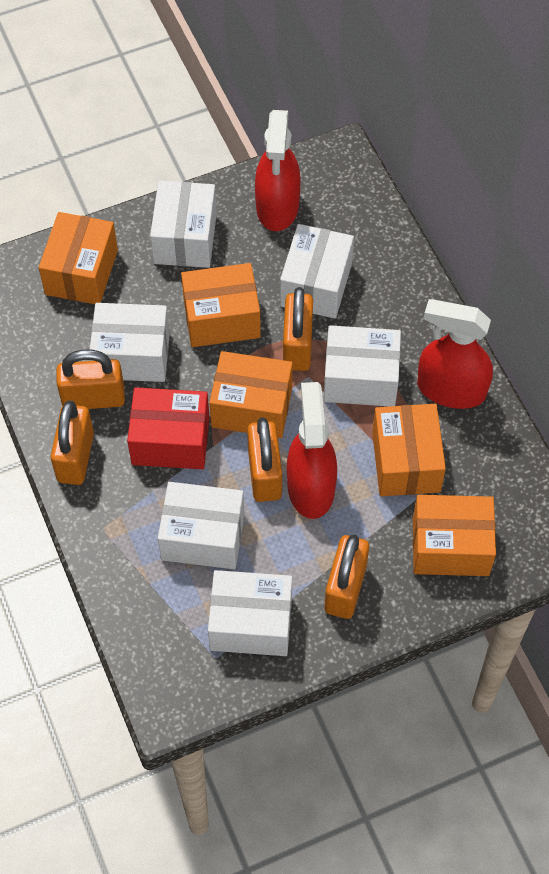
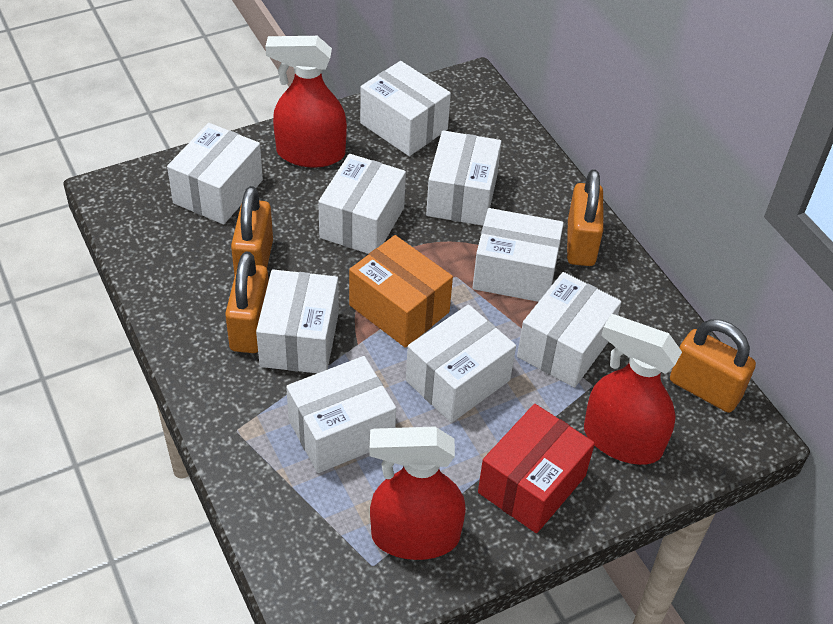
orange box: 5 -> 1
orange padlock: 5 -> 4
white box: 6 -> 9

